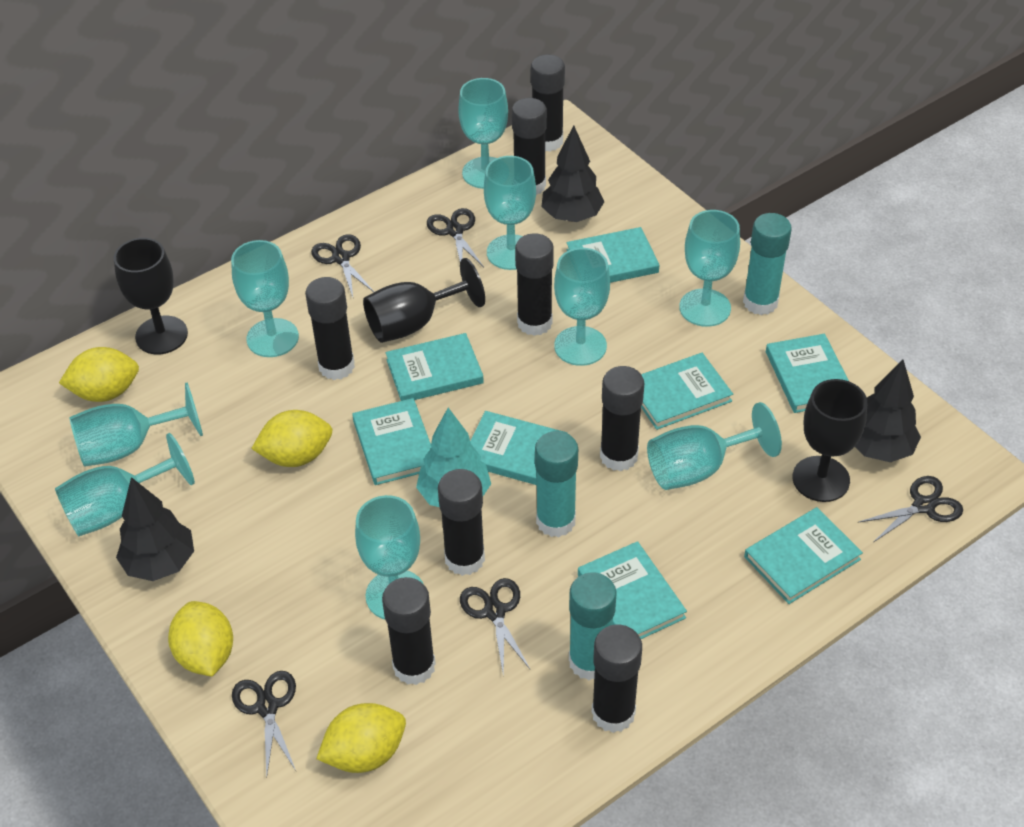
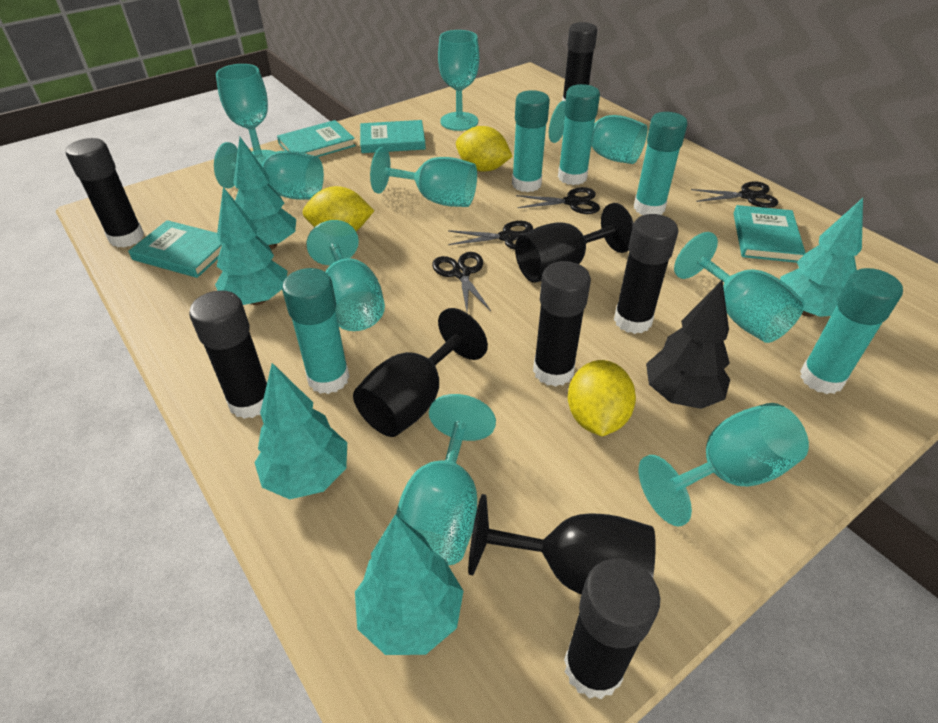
black glue stick: 8 -> 6
black scissors: 5 -> 4
black tree: 3 -> 1
turquoise book: 8 -> 4
turquoise glue stick: 3 -> 5
turquoise tree: 1 -> 5
yellow lemon: 4 -> 3

